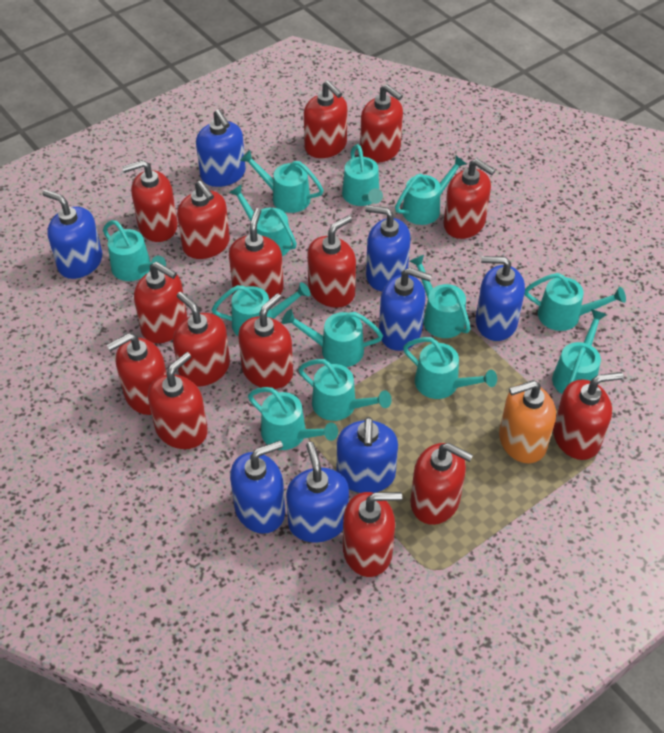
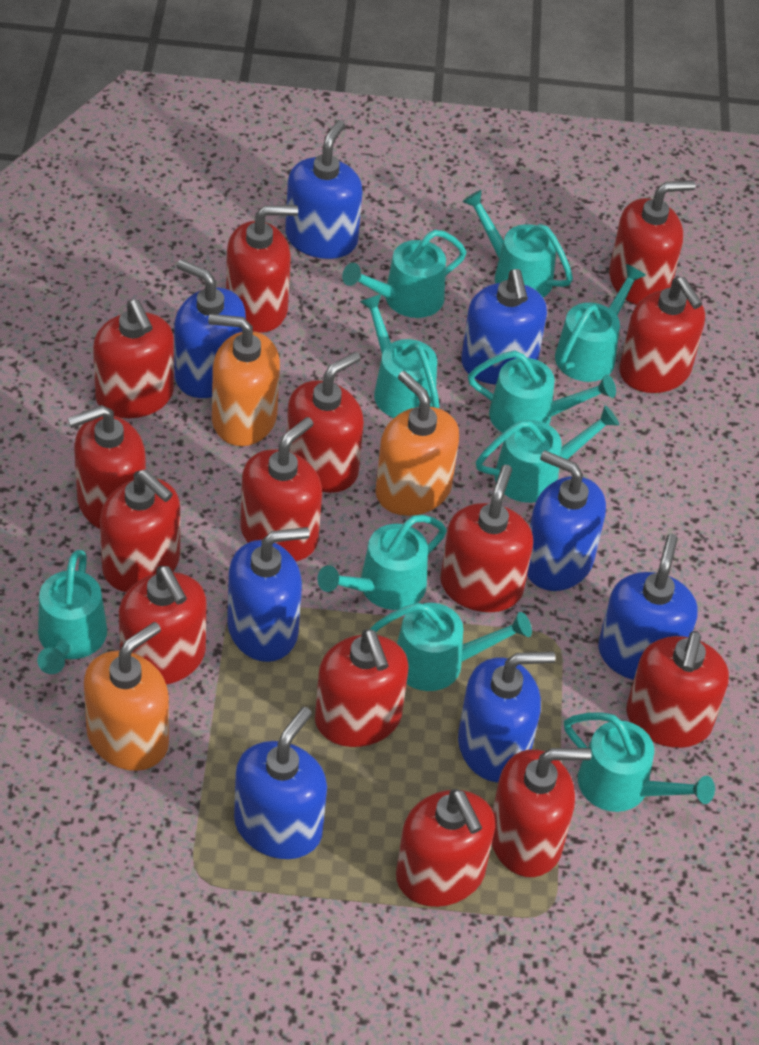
orange soap dispenser: 1 -> 3
red soap dispenser: 15 -> 14
turquoise watering can: 13 -> 10

